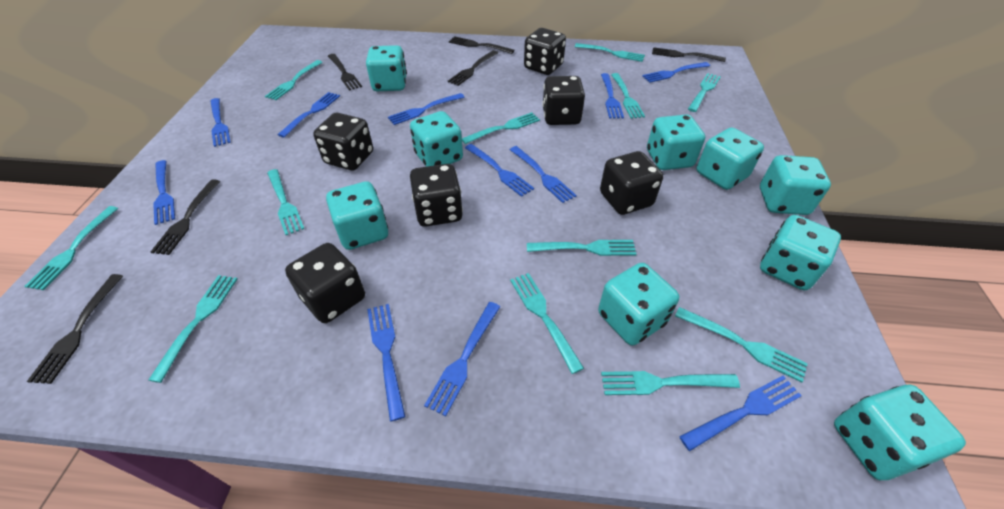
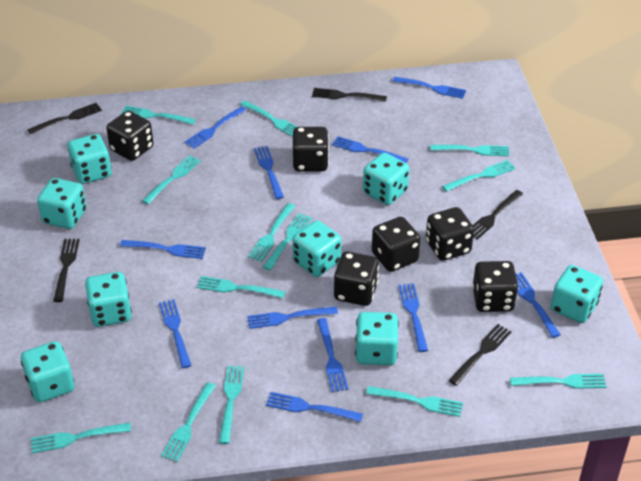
black fork: 6 -> 5
turquoise dice: 9 -> 8
turquoise fork: 12 -> 13

